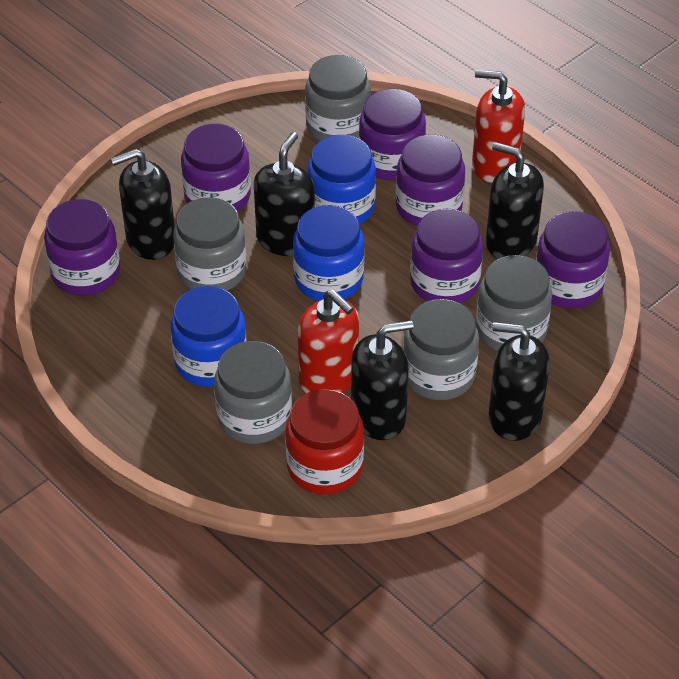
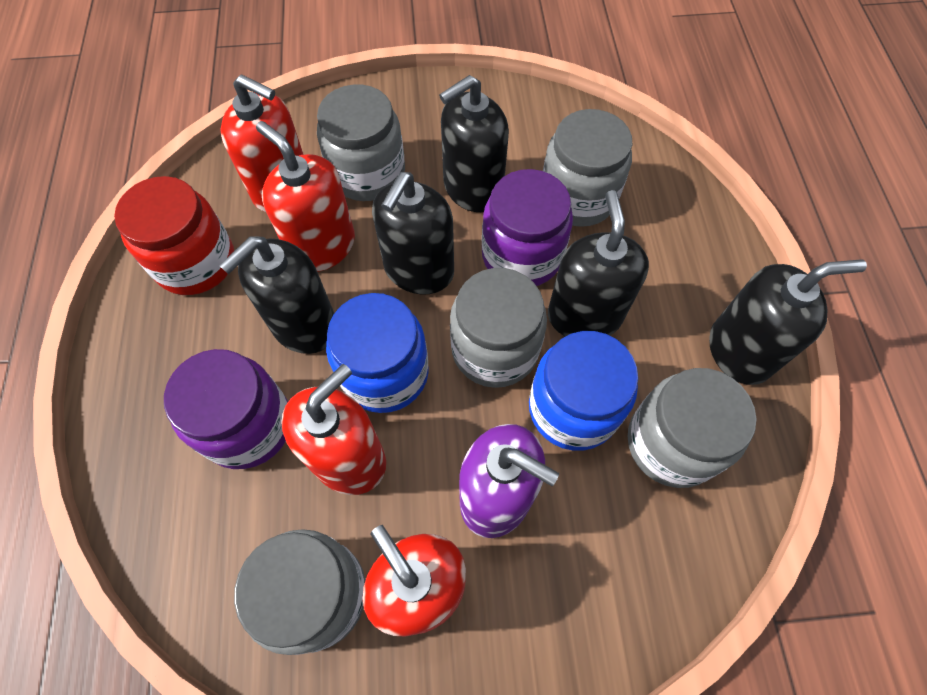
blue jar: 3 -> 2
purple jar: 6 -> 2
purple soap dispenser: 0 -> 1
red soap dispenser: 2 -> 4

